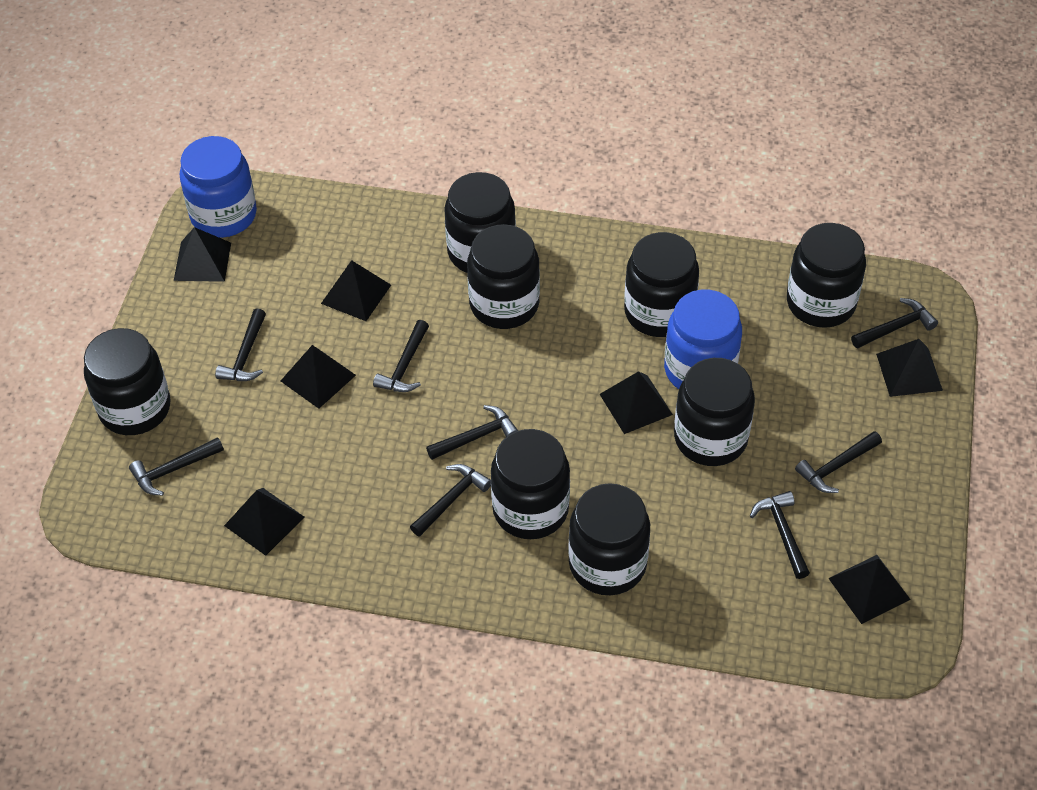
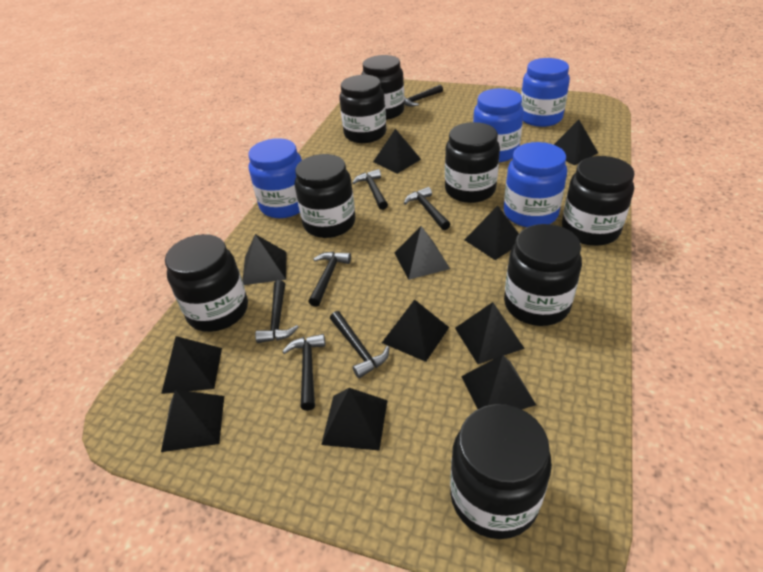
black hammer: 8 -> 7
black pyramid: 7 -> 11
blue jar: 2 -> 4

